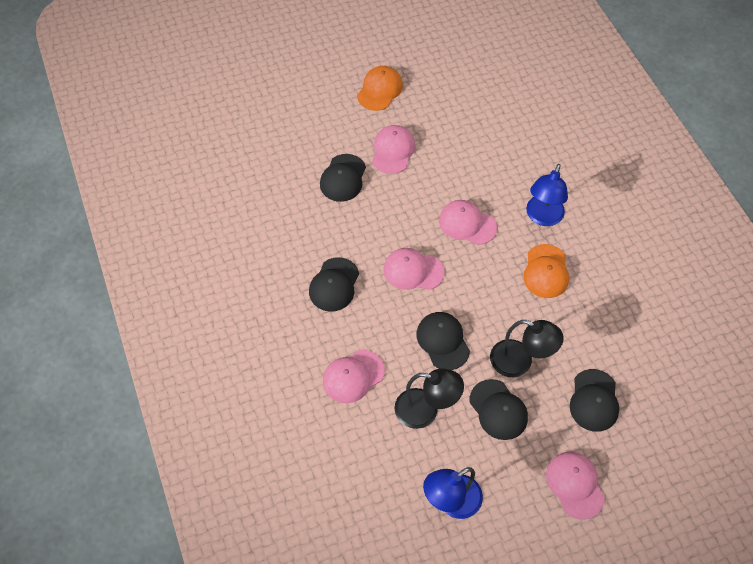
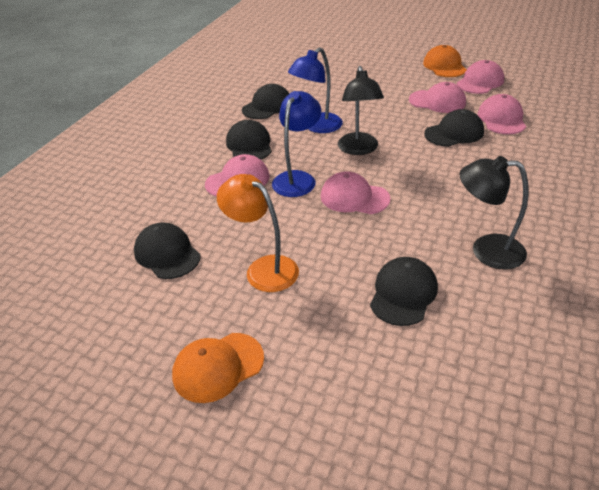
orange lamp: 0 -> 1

